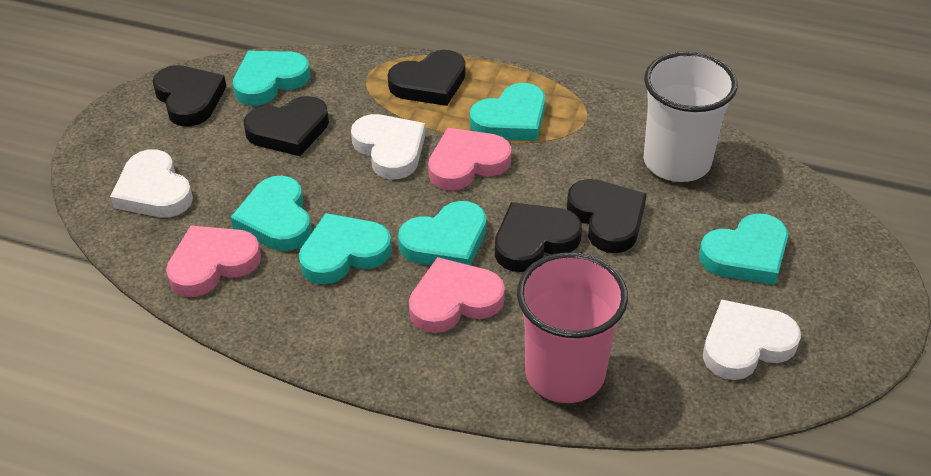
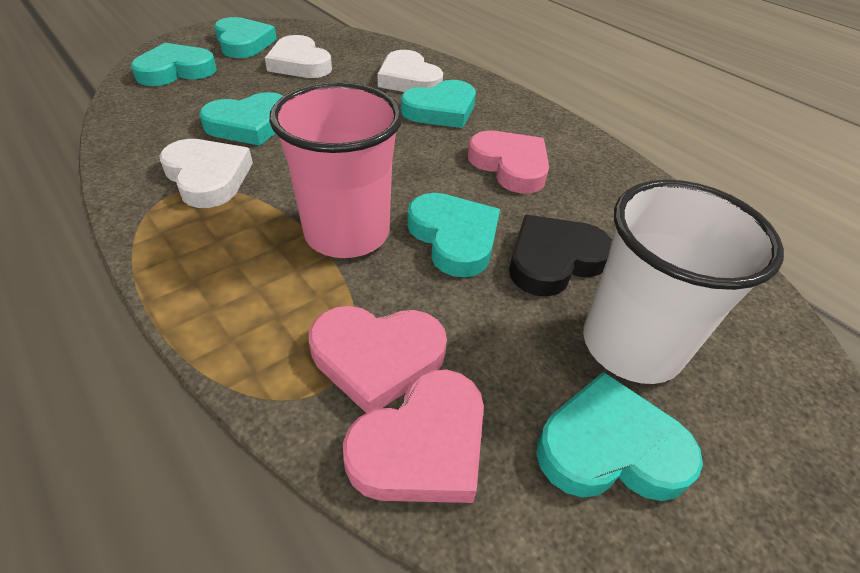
black heart: 5 -> 1

